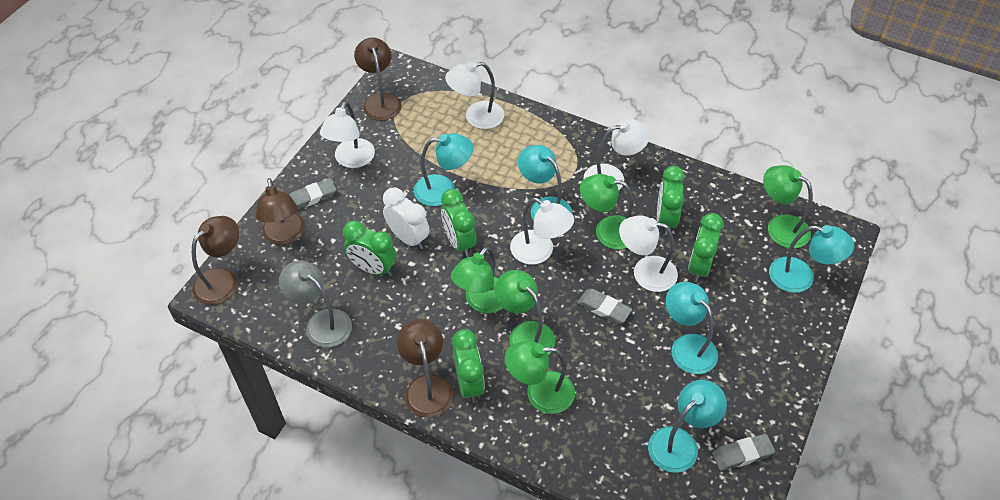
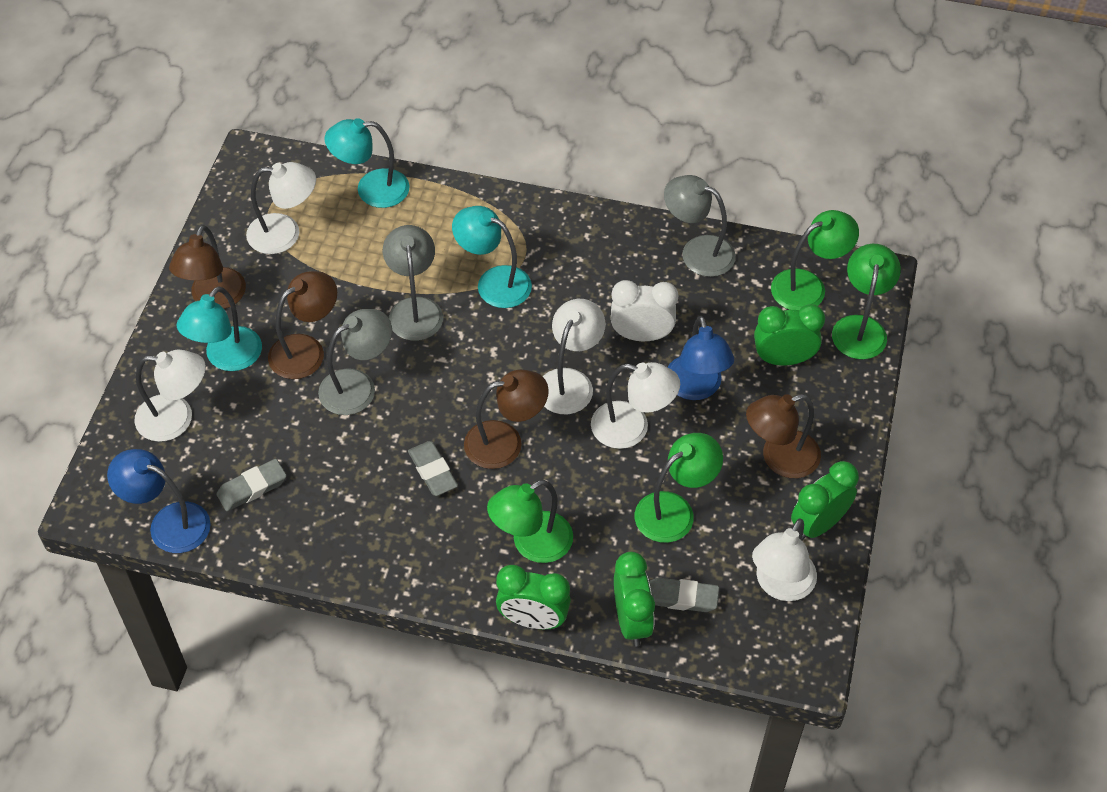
blue lamp: 0 -> 2
green clock: 5 -> 4
green lamp: 5 -> 4
grey lamp: 1 -> 3
turquoise lamp: 5 -> 3

